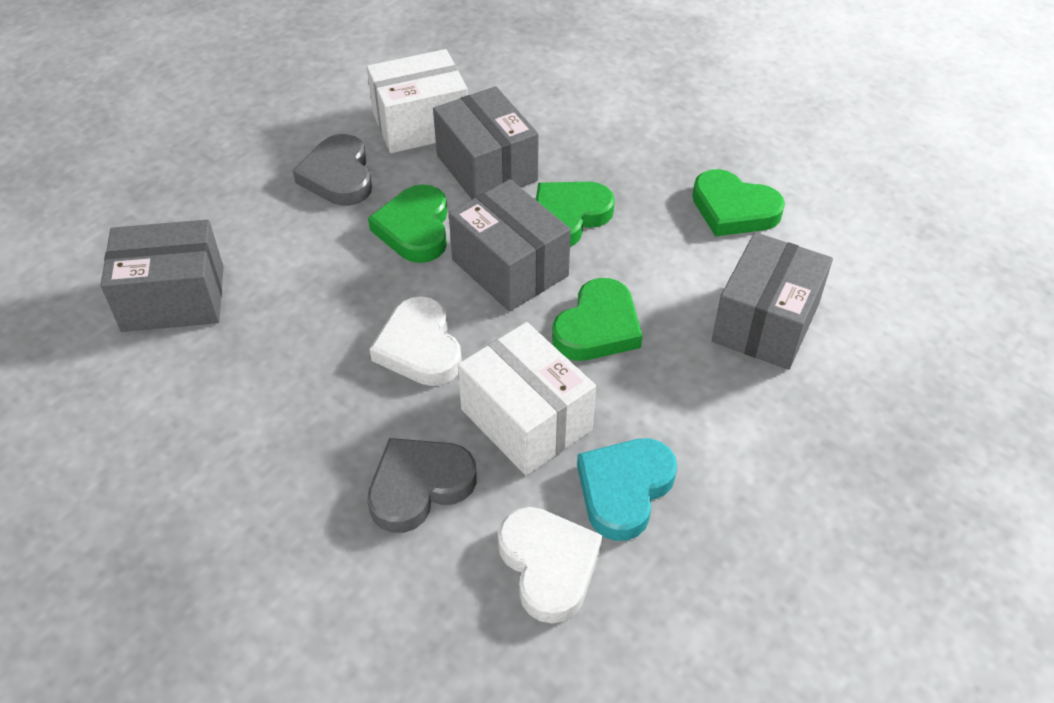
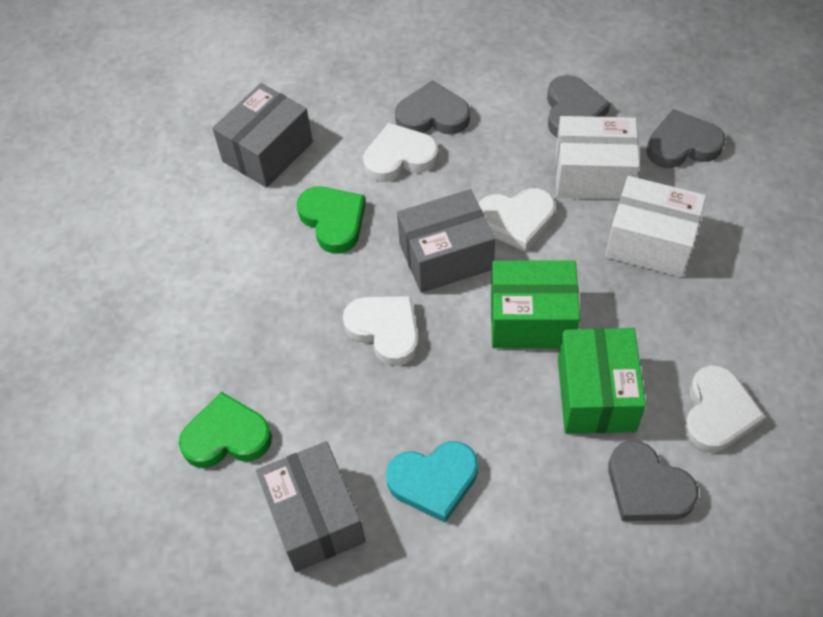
green box: 0 -> 2
green heart: 4 -> 2
grey box: 4 -> 3
grey heart: 2 -> 4
white heart: 2 -> 4

